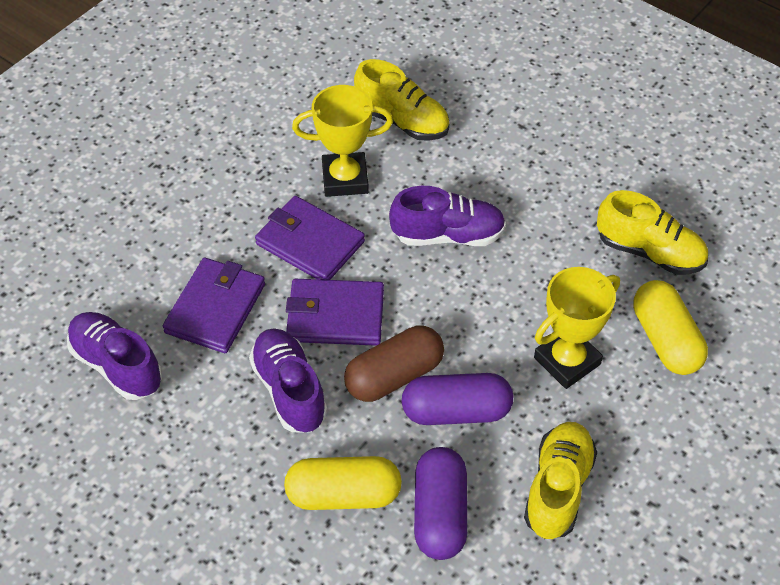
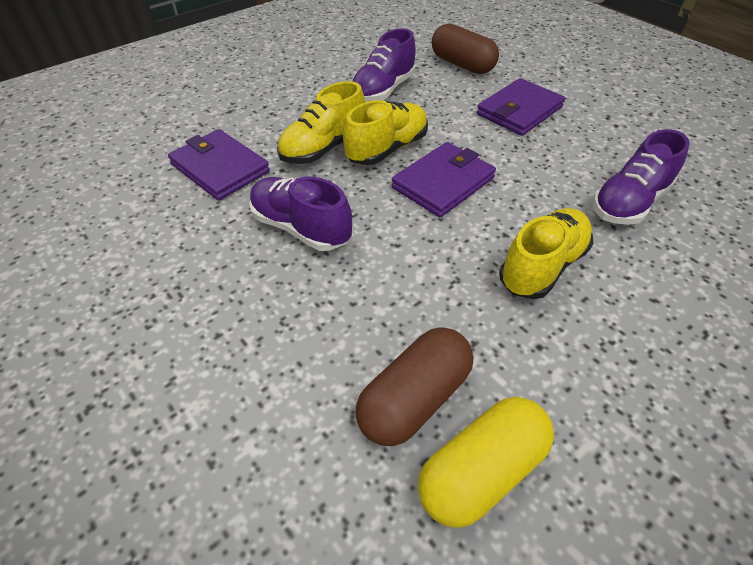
brown capsule: 1 -> 2
purple capsule: 2 -> 0
yellow capsule: 2 -> 1
yellow trophy: 2 -> 0

